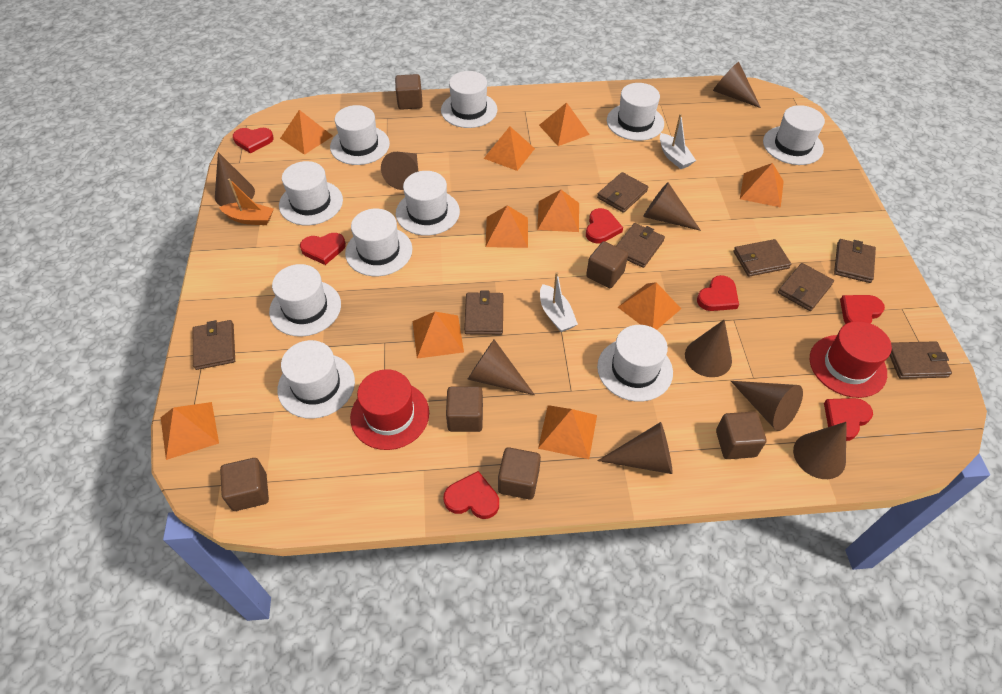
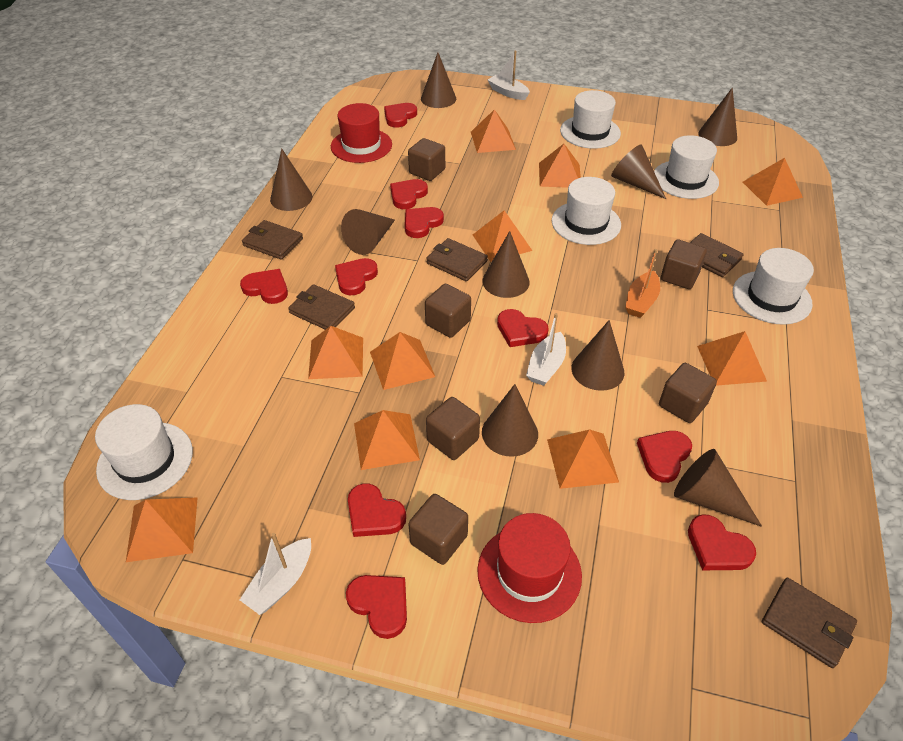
brown wallet: 8 -> 5
red heart: 7 -> 10
white boat: 2 -> 3
white hat: 10 -> 5

